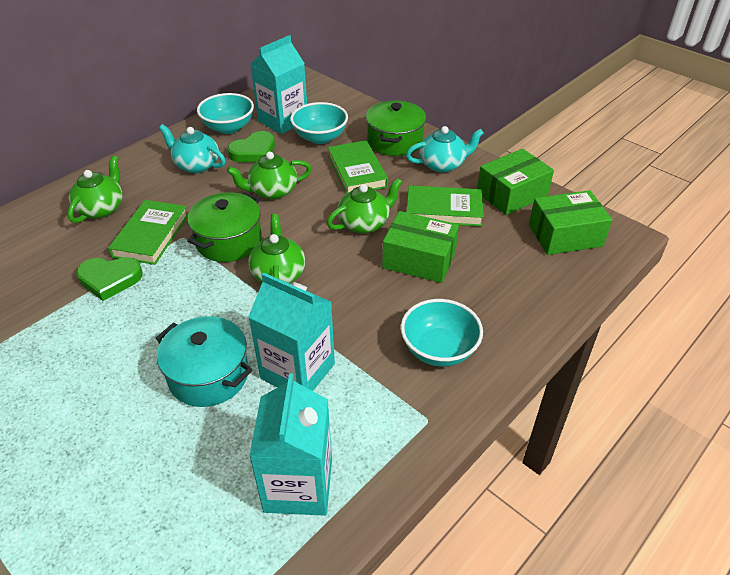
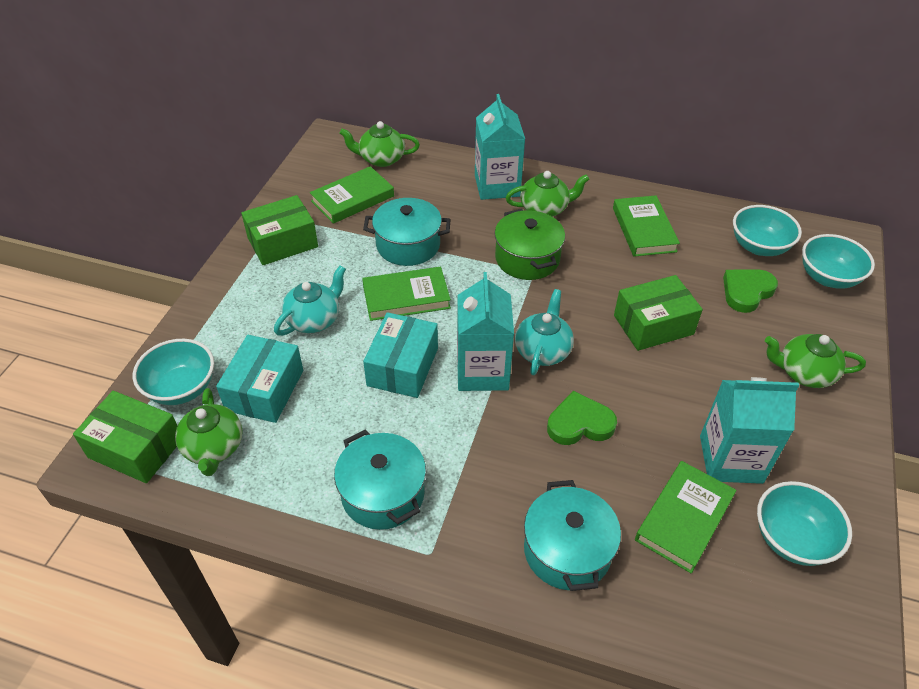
green book: 3 -> 4
green pot: 2 -> 1
turquoise bowl: 3 -> 4
turquoise box: 0 -> 2
turquoise pot: 1 -> 3

